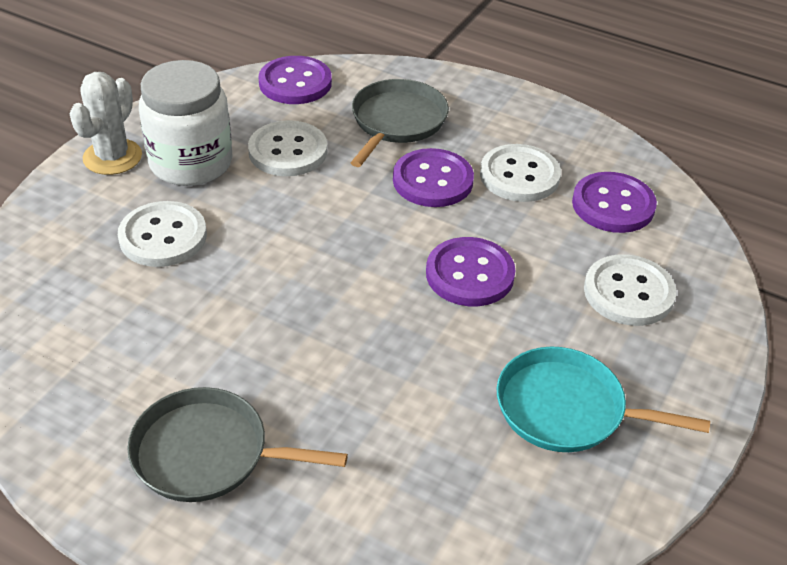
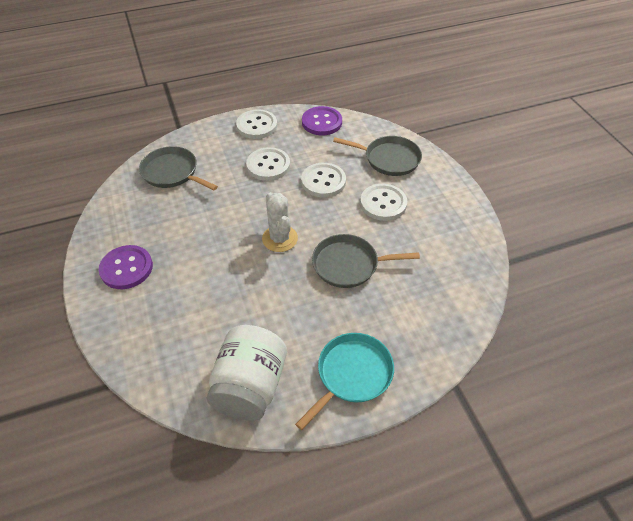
grey pan: 2 -> 3
purple button: 4 -> 2

